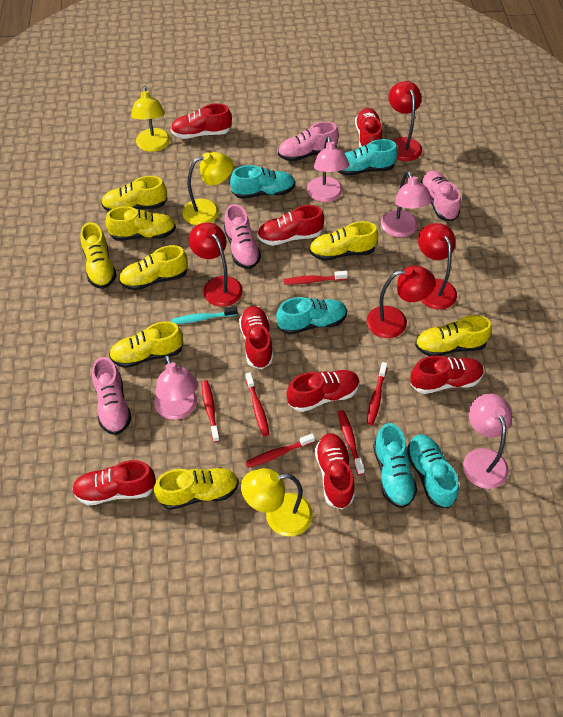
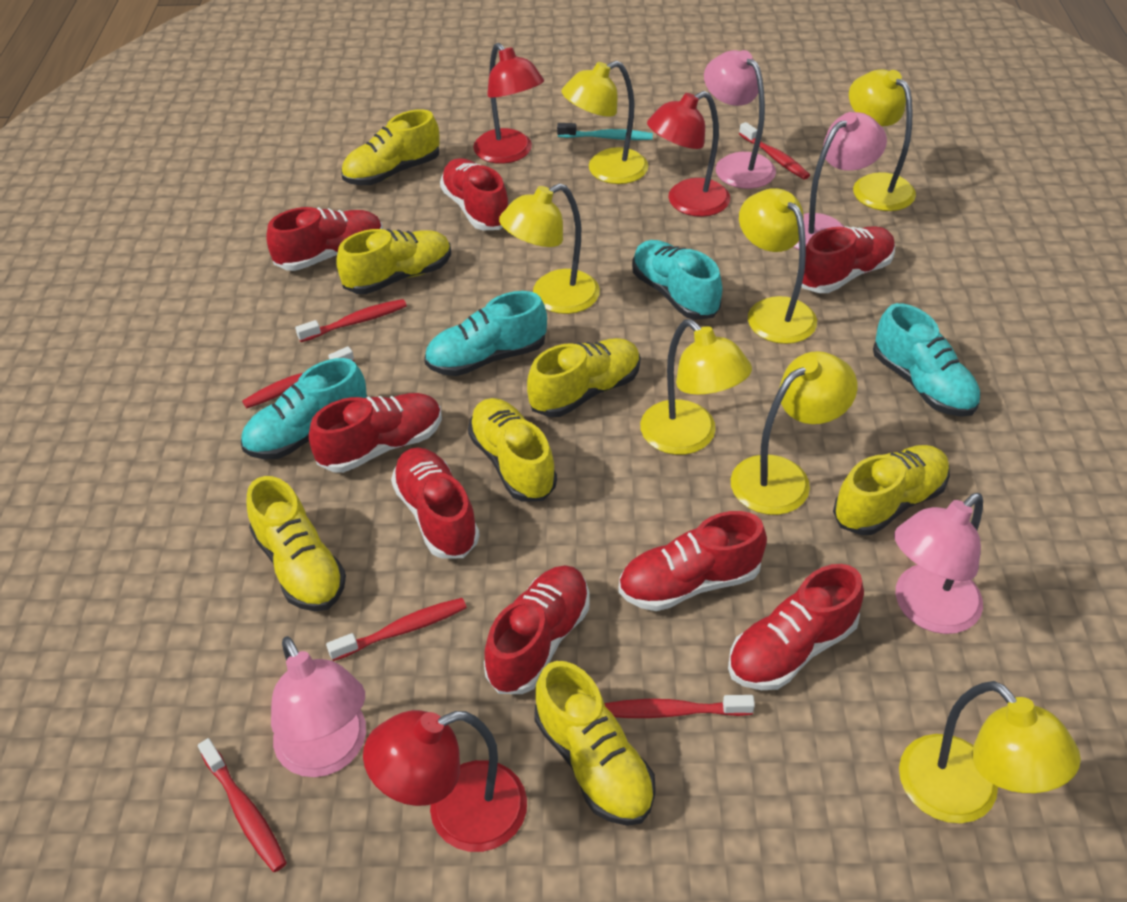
pink shoe: 4 -> 0
red lamp: 4 -> 3
turquoise shoe: 5 -> 4
yellow lamp: 3 -> 7
yellow shoe: 8 -> 7

